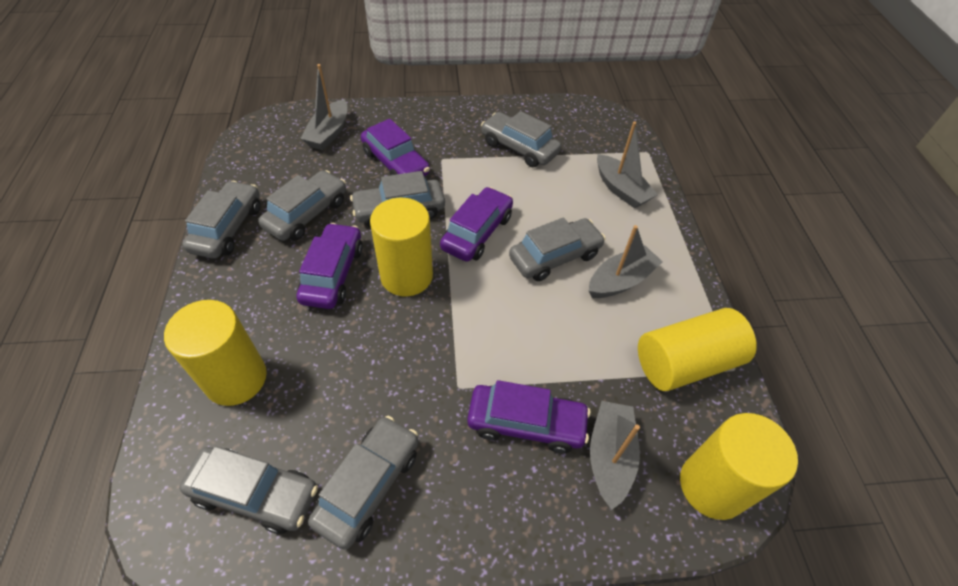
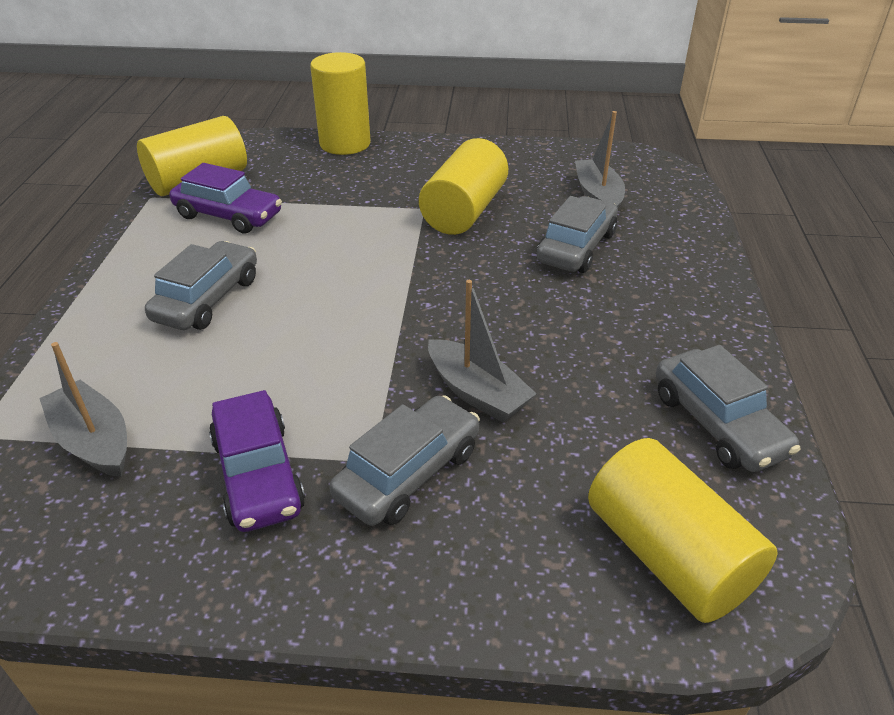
grey boat: 4 -> 3
grey car: 7 -> 4
purple car: 4 -> 2

